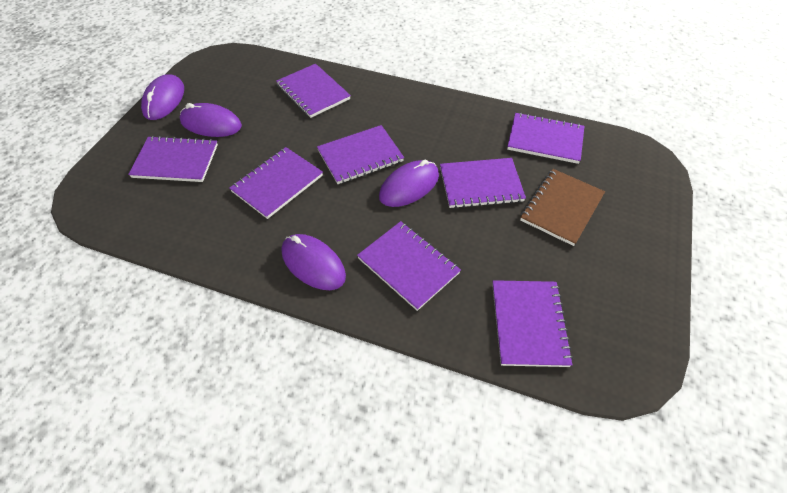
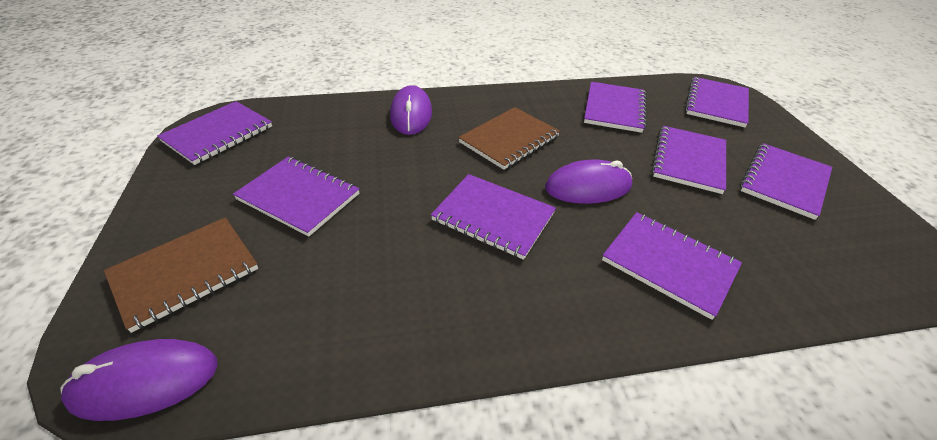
brown notebook: 1 -> 2
purple mouse: 4 -> 3

